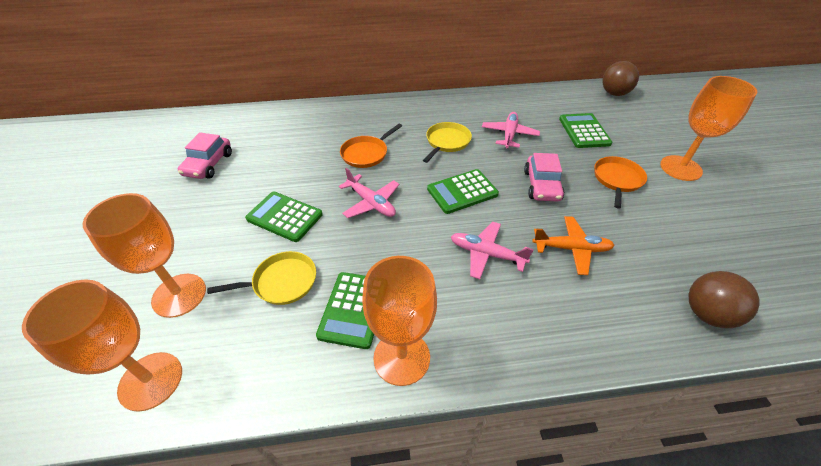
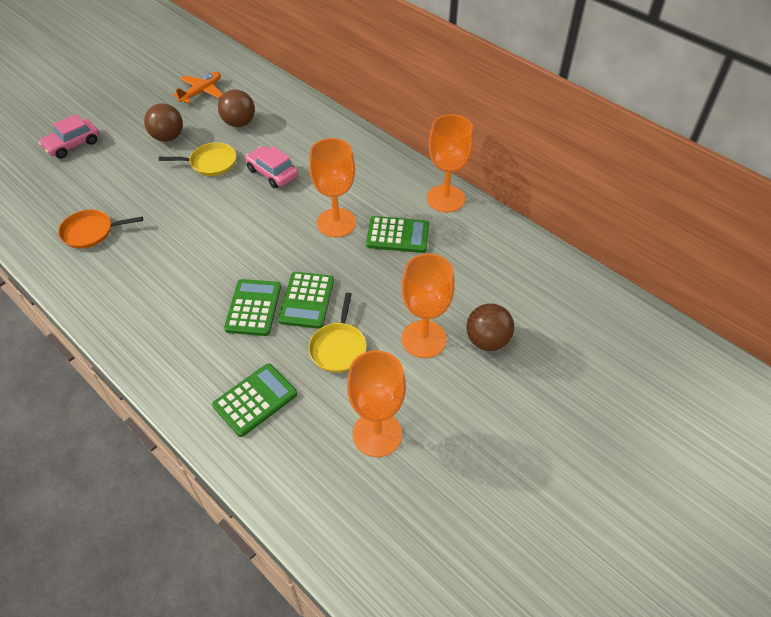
brown ball: 2 -> 3
orange pan: 2 -> 1
pink plane: 3 -> 0

